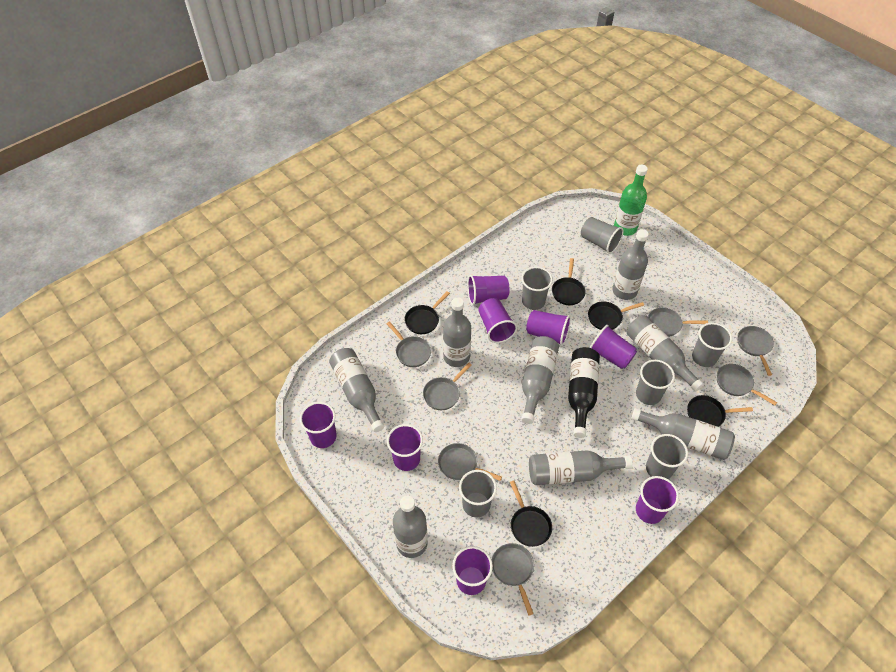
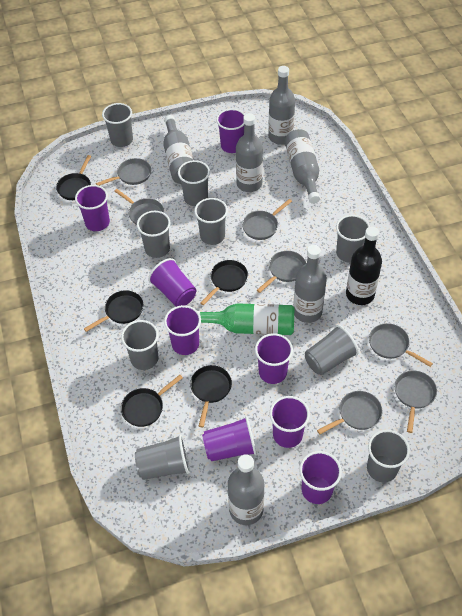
grey bottle: 8 -> 6
grey cup: 6 -> 9

